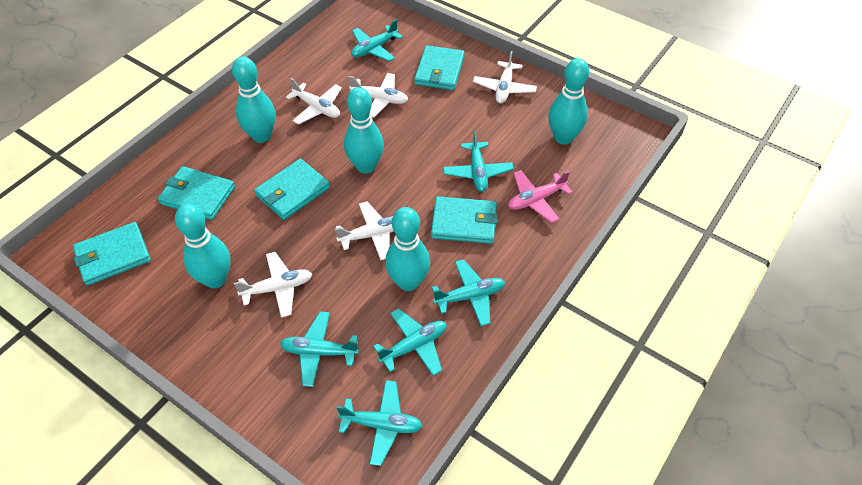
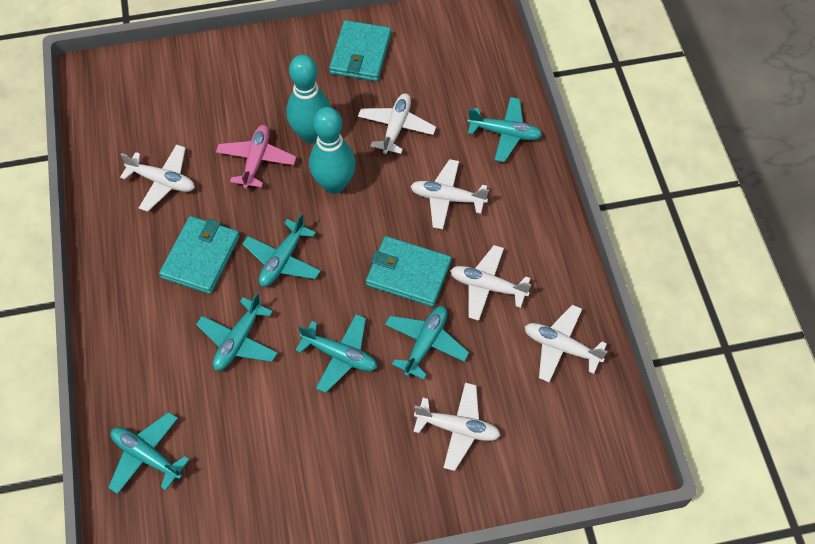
turquoise bowling pin: 5 -> 2
turquoise wallet: 5 -> 3
white plane: 5 -> 6

